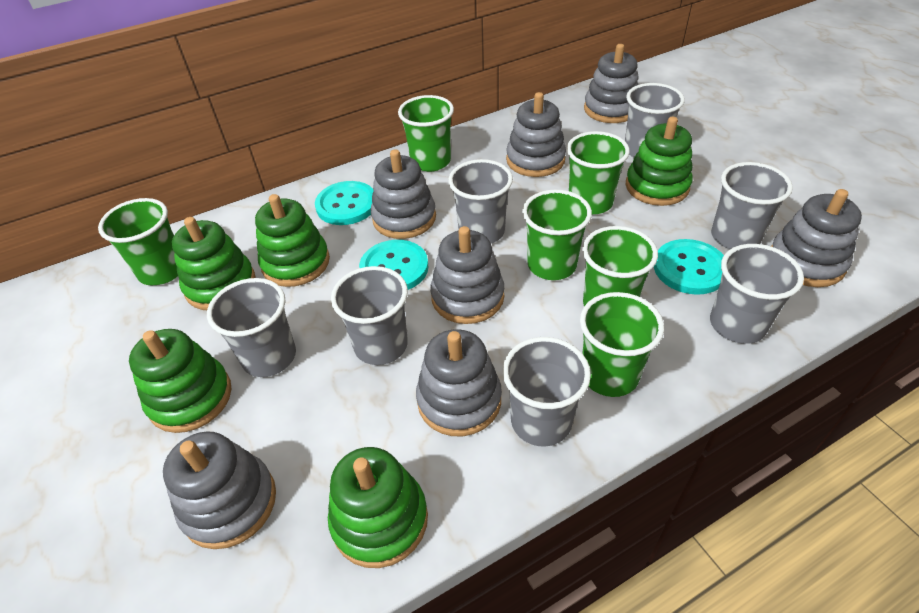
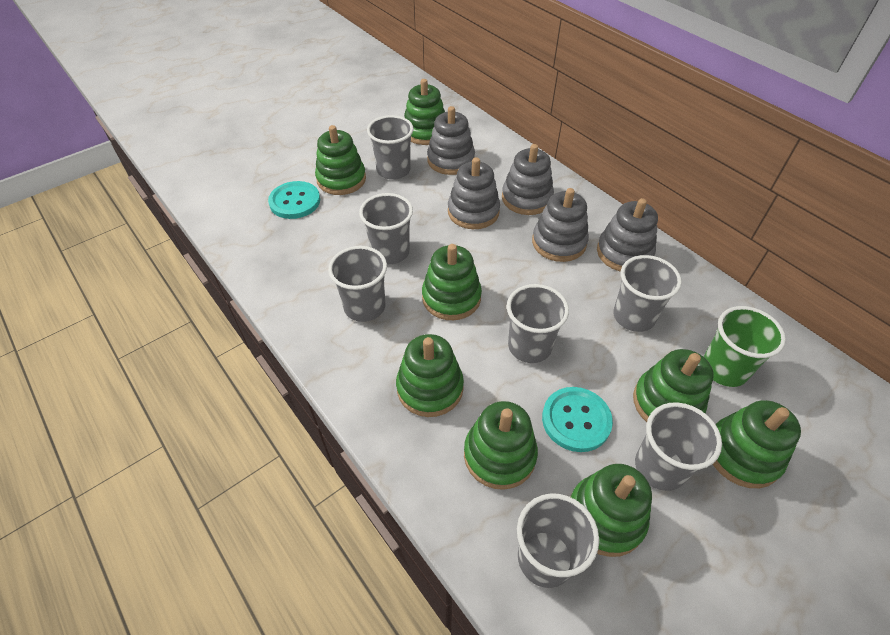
green cup: 6 -> 1
green stacking toy: 5 -> 8
grey stacking toy: 7 -> 5
turquoise button: 3 -> 2

